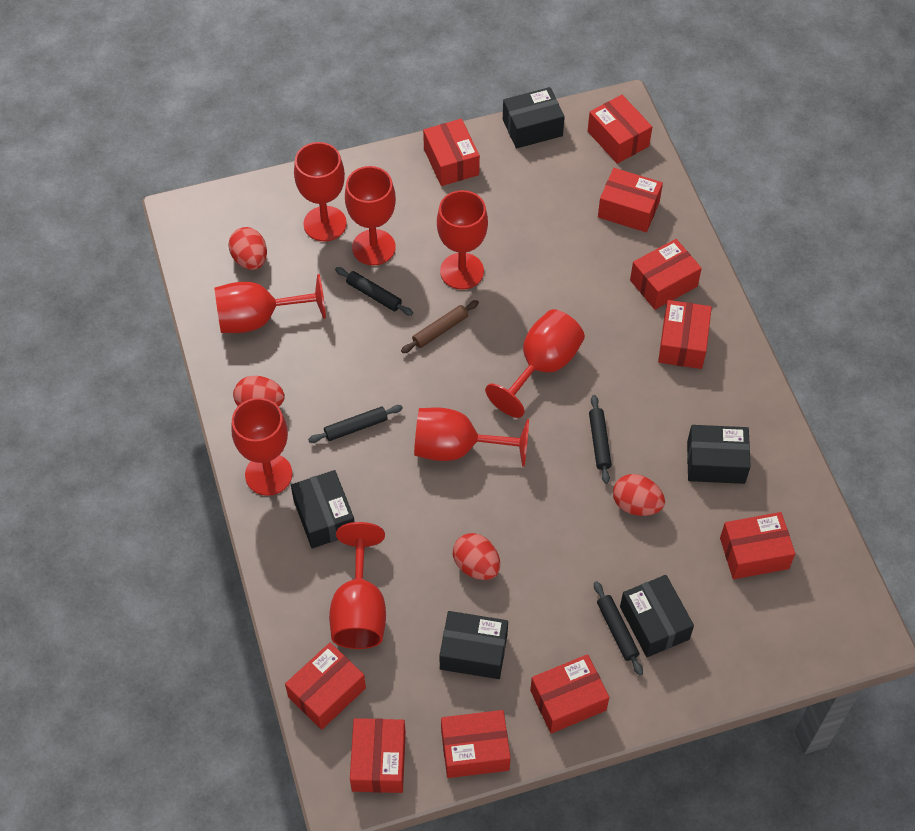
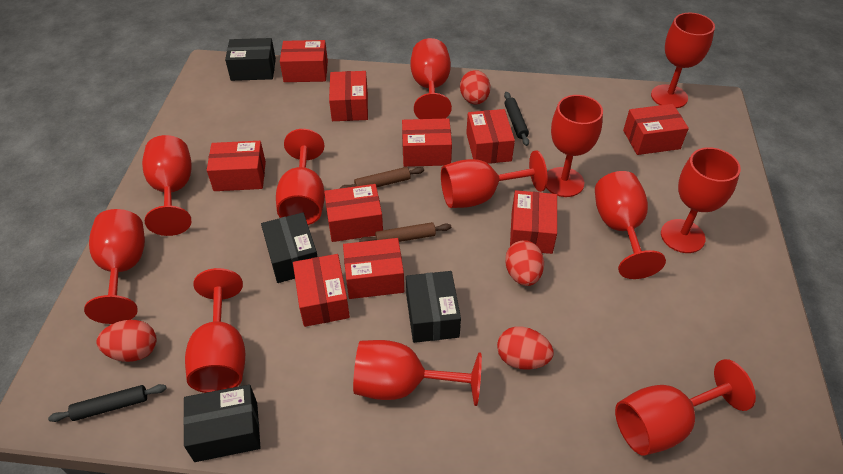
black box: 5 -> 4
black rolling pin: 4 -> 2
brown rolling pin: 1 -> 2
red goblet: 8 -> 12

